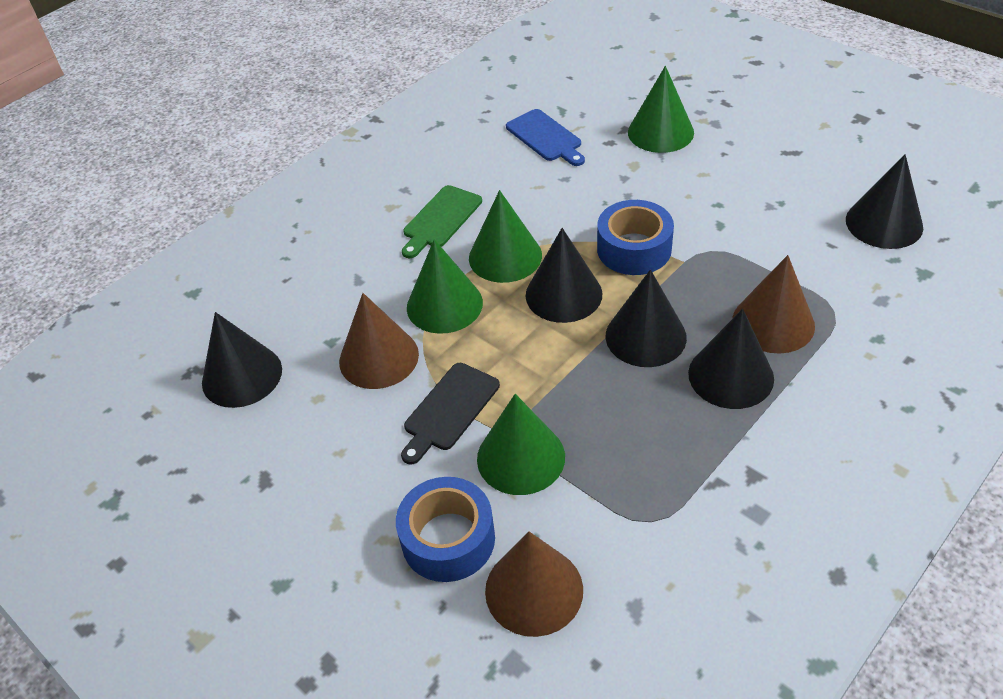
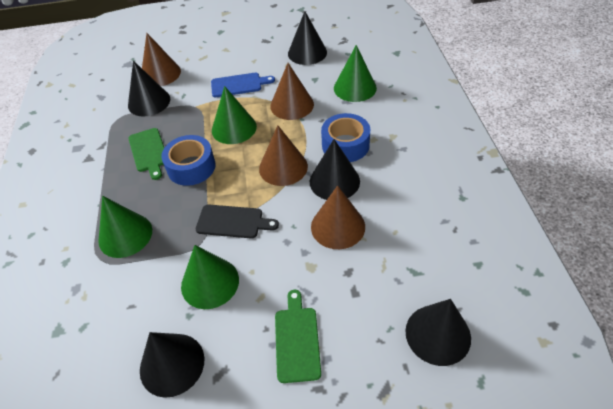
brown cone: 3 -> 4
green cutting board: 1 -> 2

